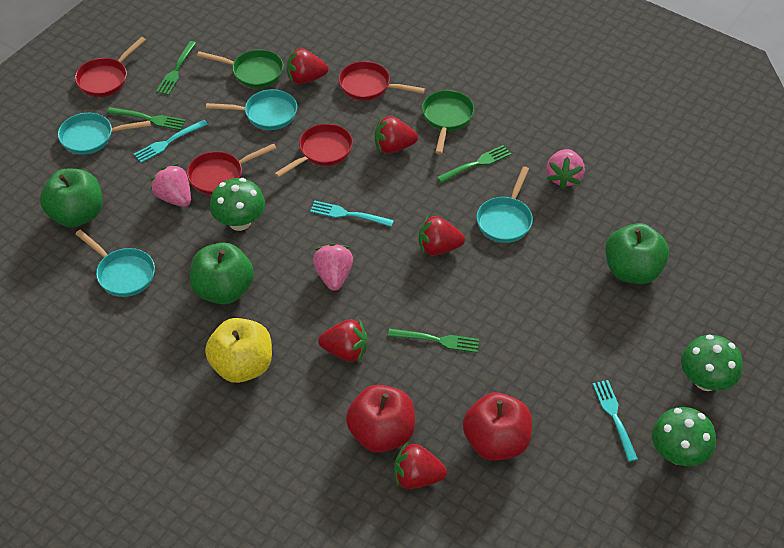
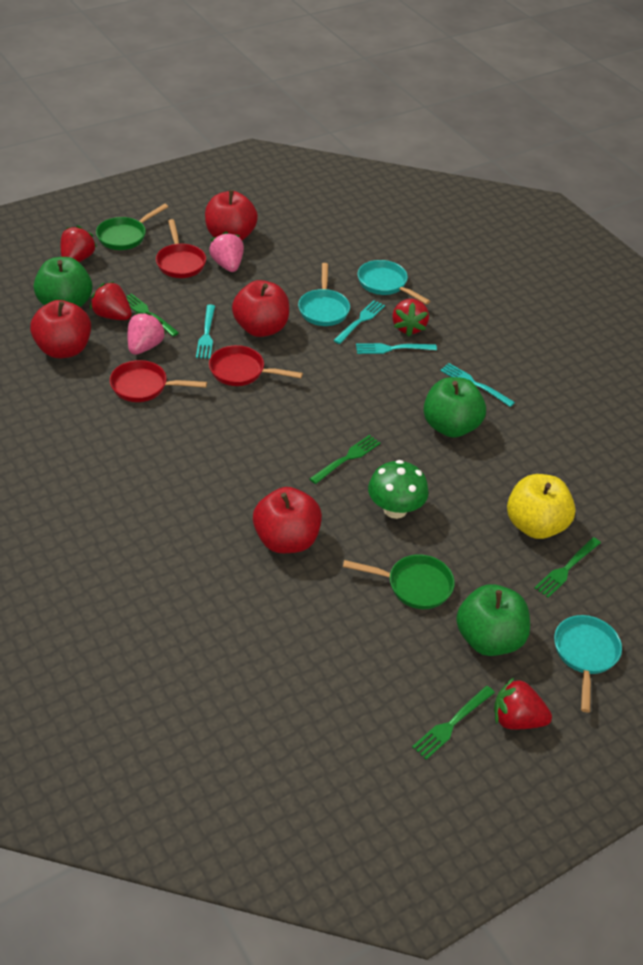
green mushroom: 3 -> 1
pink strawberry: 3 -> 2
red apple: 2 -> 4
red pan: 4 -> 3
red strawberry: 5 -> 4
turquoise fork: 3 -> 4
turquoise pan: 4 -> 3

